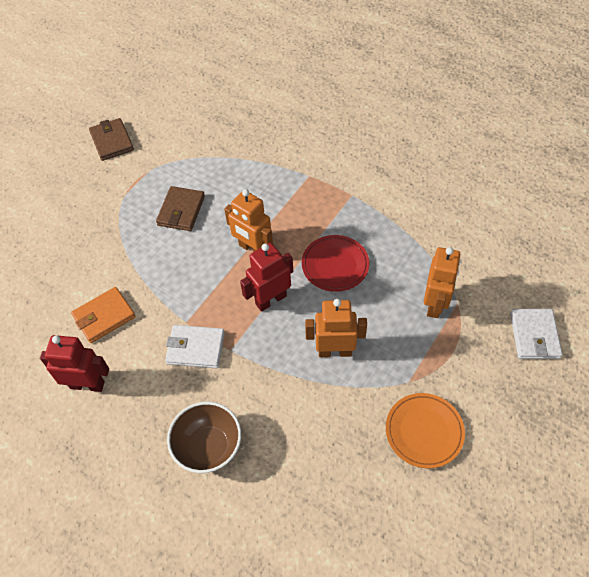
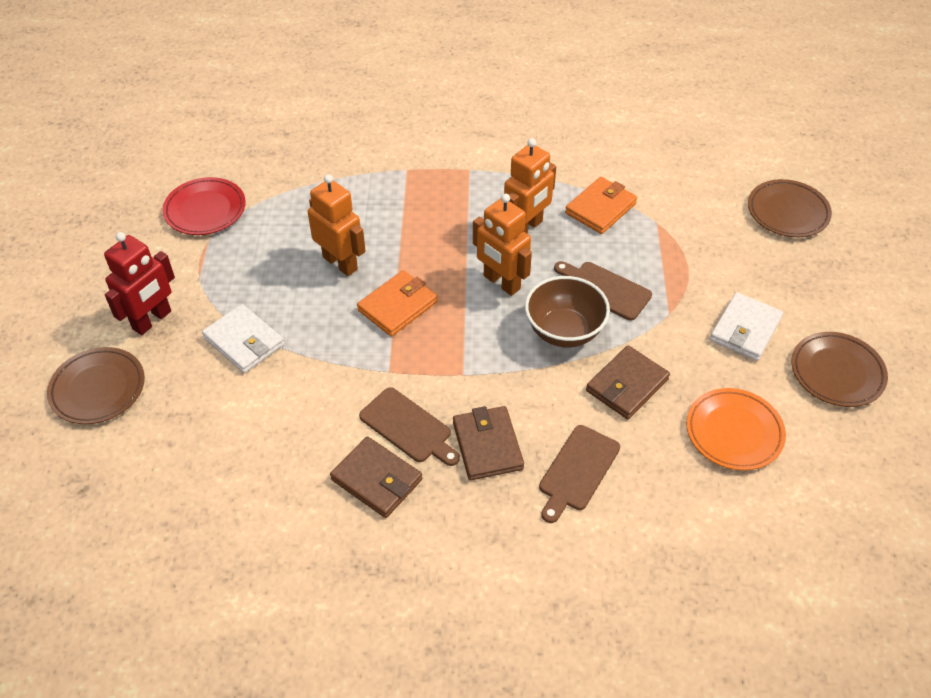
brown cutting board: 0 -> 3
brown plate: 0 -> 3
brown wallet: 2 -> 3
orange wallet: 1 -> 2
red robot: 2 -> 1

